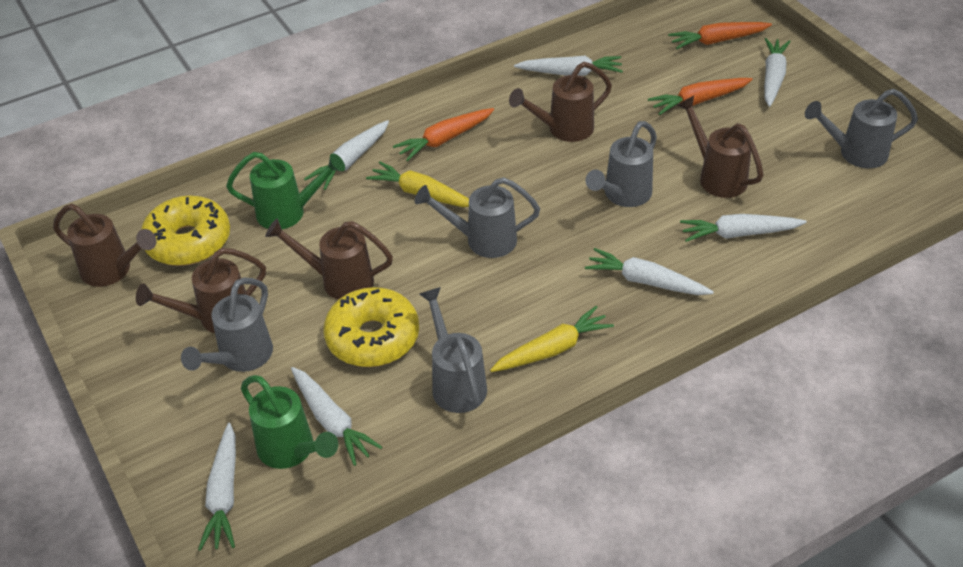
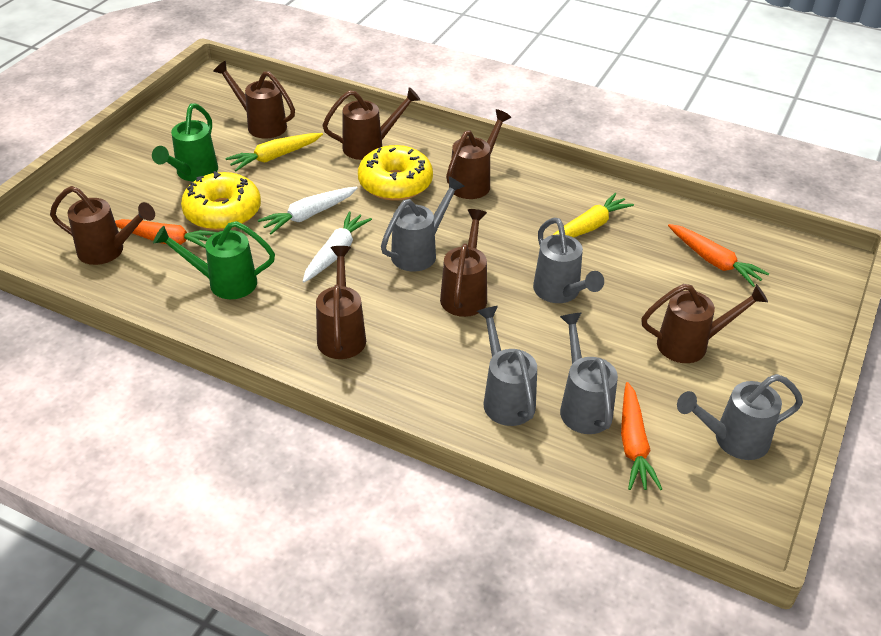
brown watering can: 5 -> 7
white carrot: 7 -> 2

